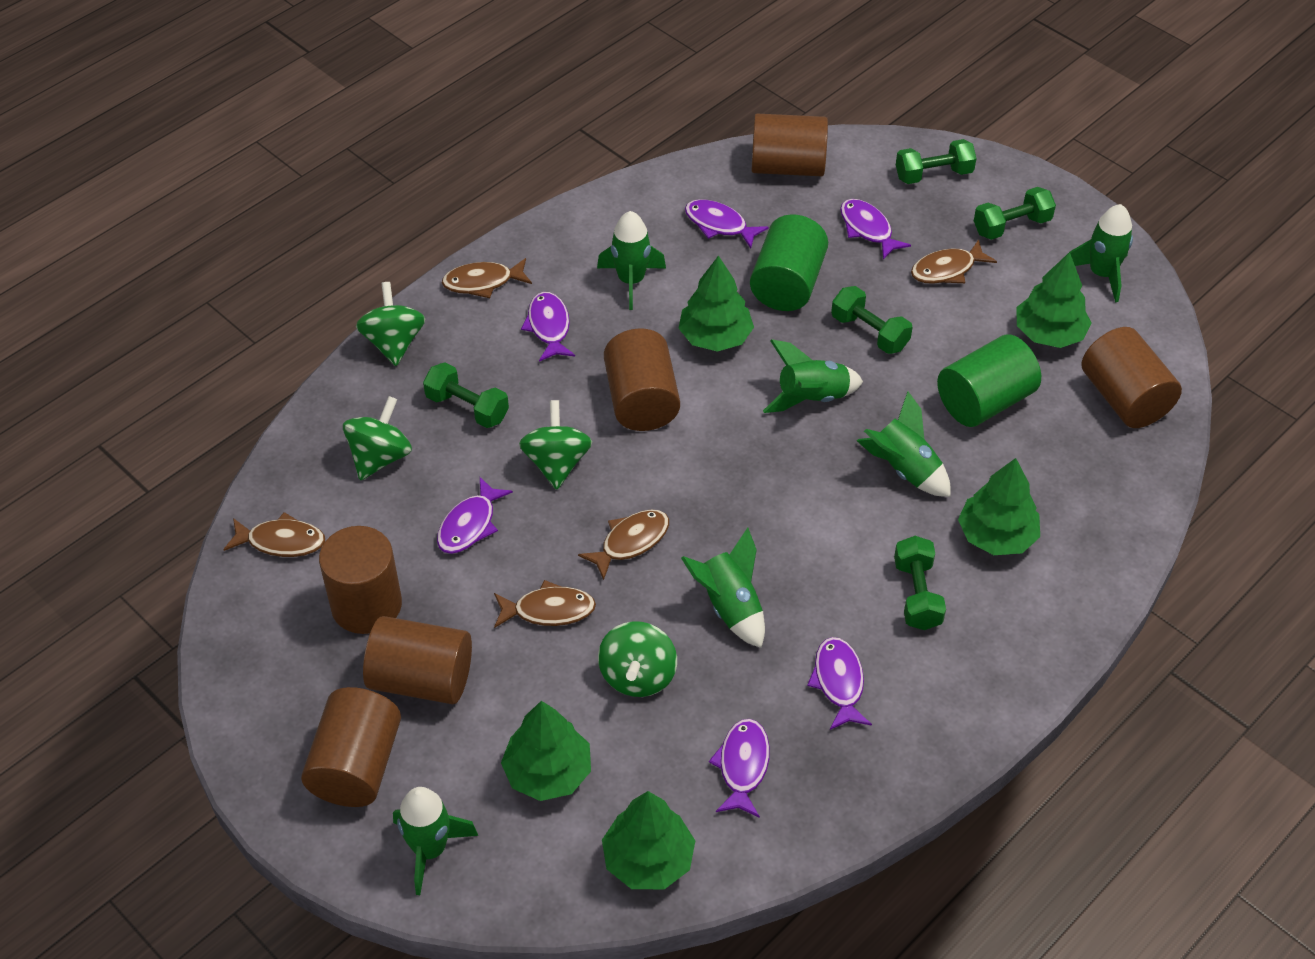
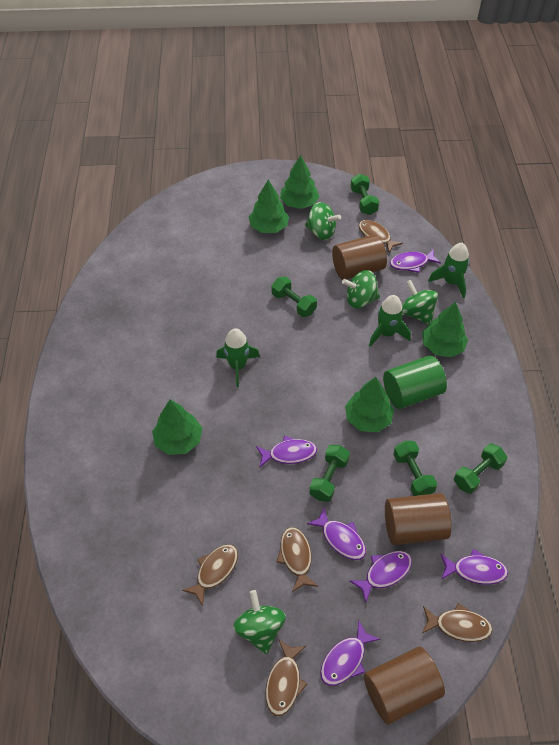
brown cylinder: 6 -> 3
green cylinder: 2 -> 1
green rocket: 6 -> 3

